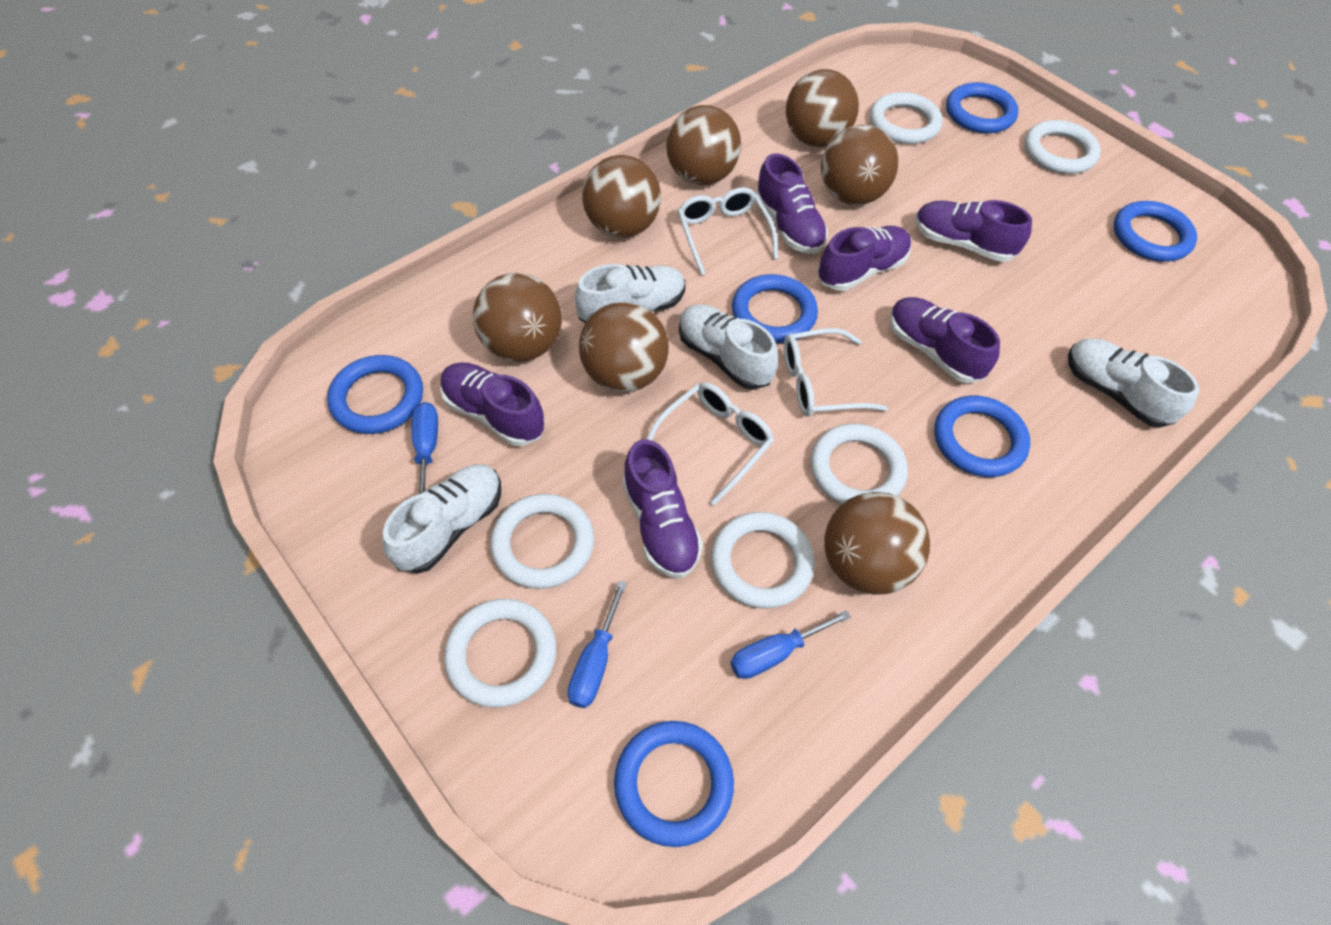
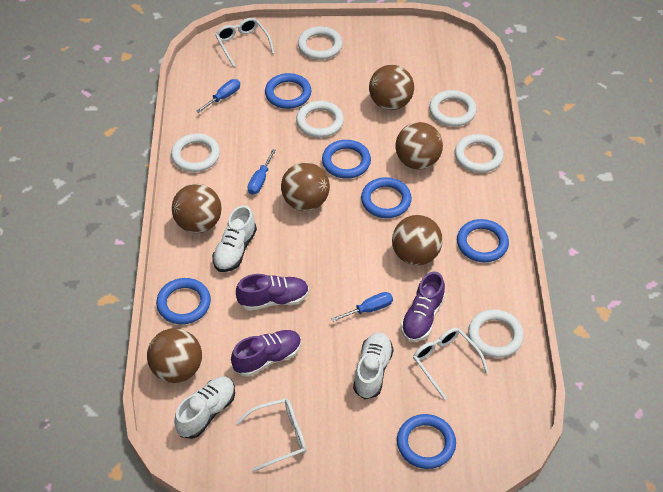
brown ball: 7 -> 6
purple shoe: 6 -> 3
white shoe: 4 -> 3

